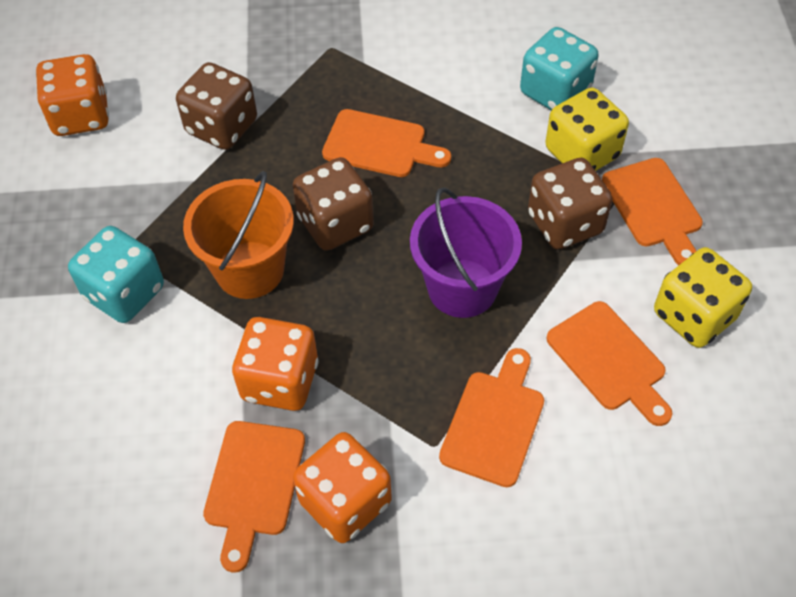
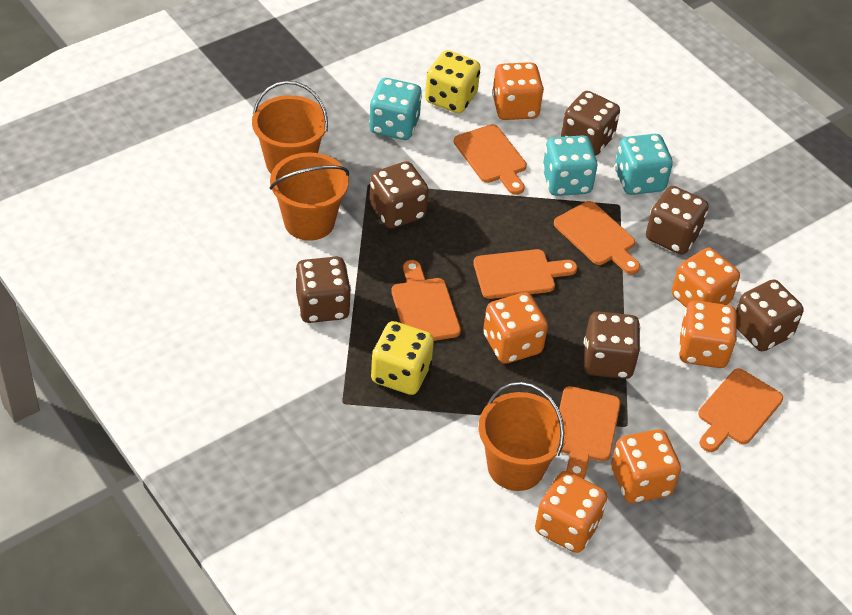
brown dice: 3 -> 6
orange bucket: 1 -> 3
orange cutting board: 5 -> 6
orange dice: 3 -> 6
purple bucket: 1 -> 0
turquoise dice: 2 -> 3

